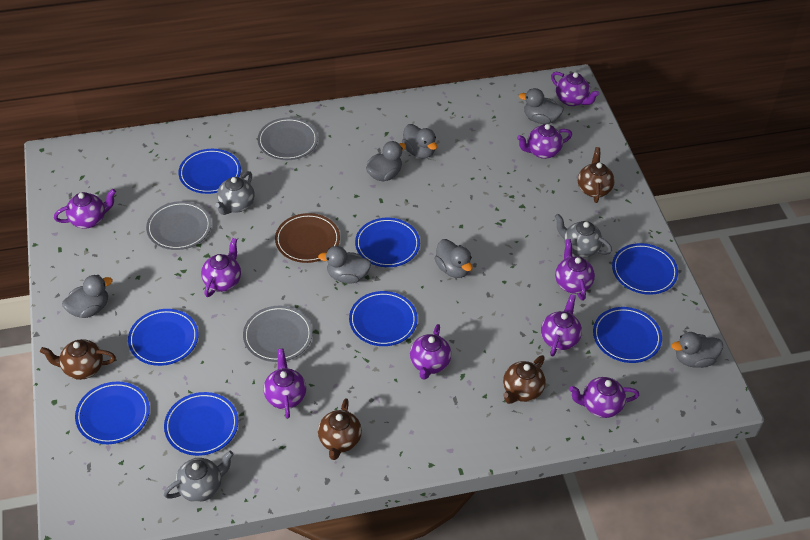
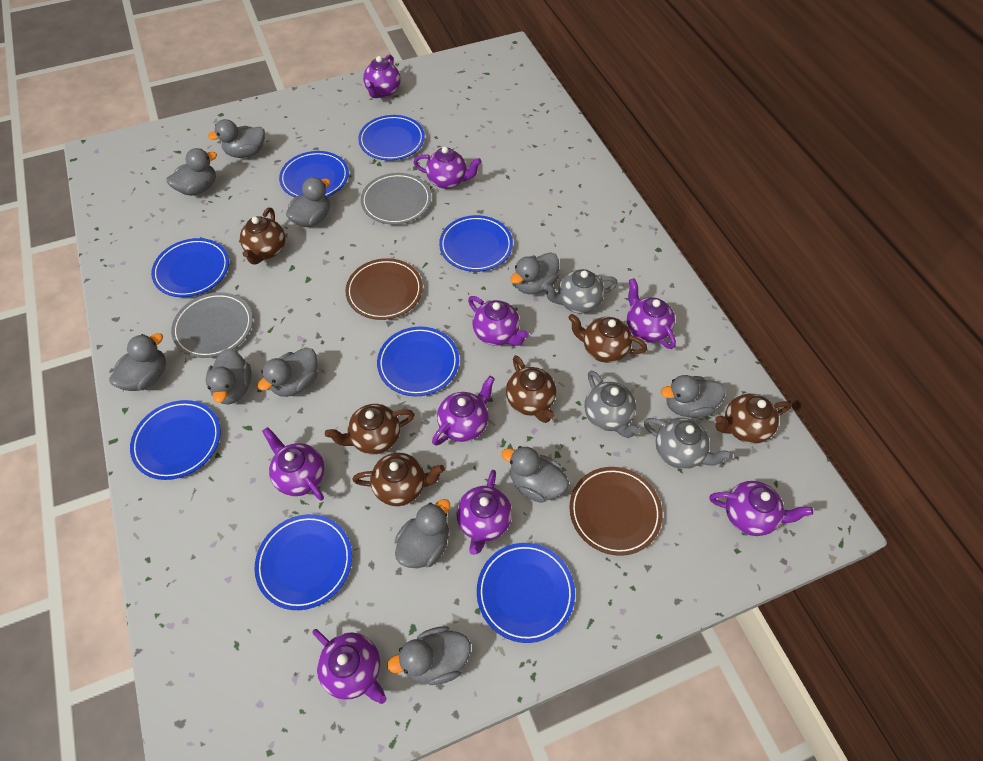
brown plate: 1 -> 2
brown teapot: 4 -> 6
grey duck: 7 -> 11
grey plate: 3 -> 2

